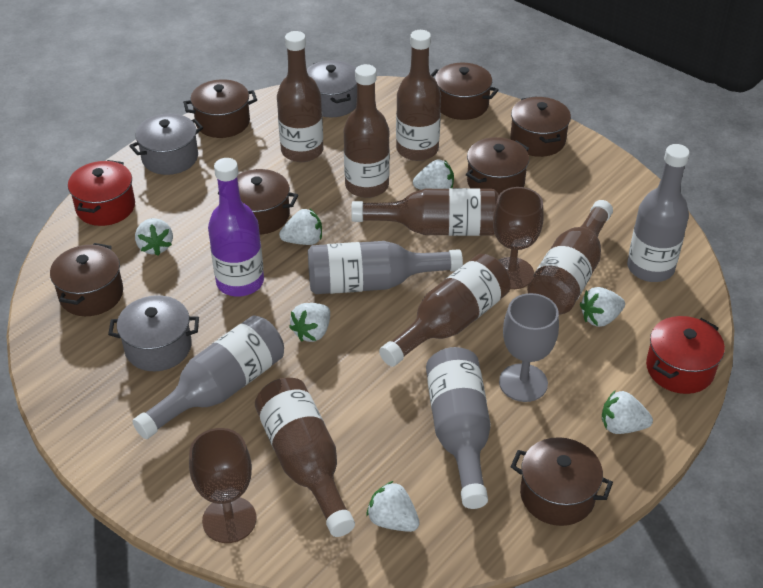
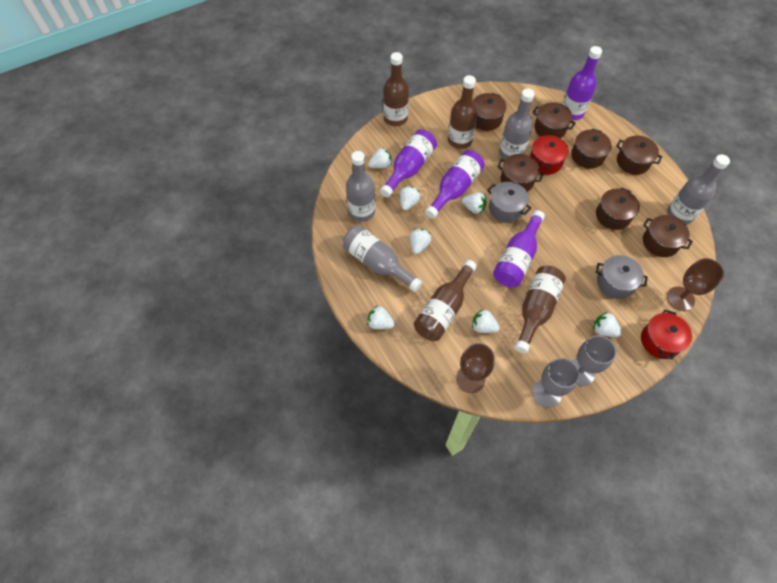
brown bottle: 7 -> 4
grey goblet: 1 -> 2
grey pot: 3 -> 2
purple bottle: 1 -> 4

